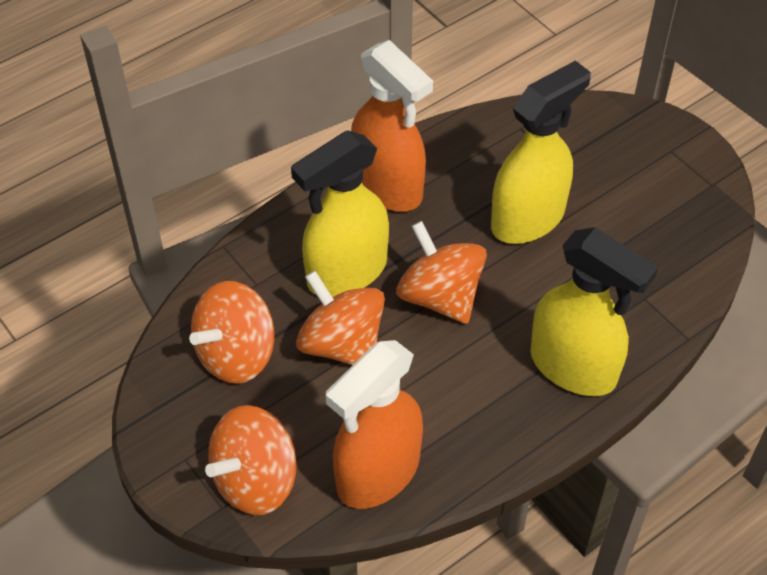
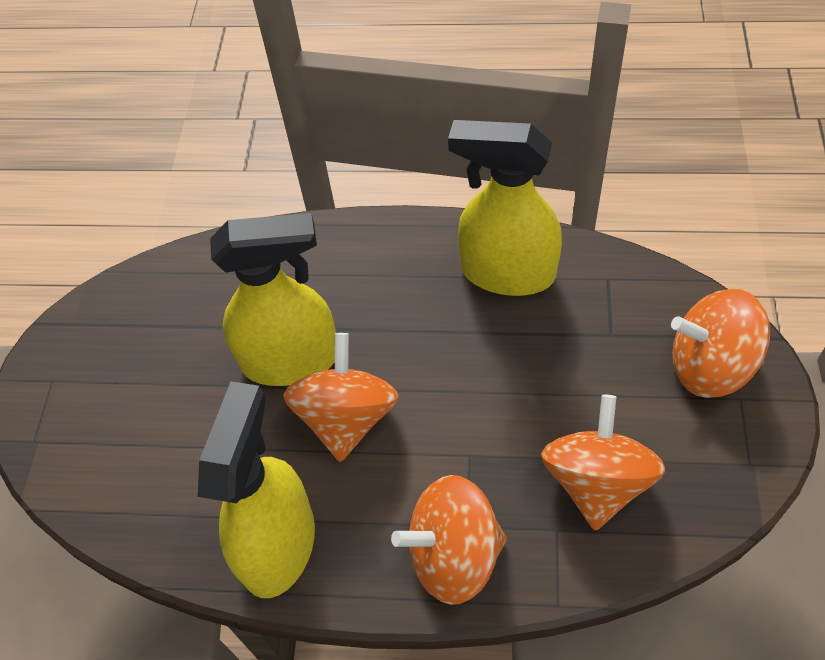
orange spray bottle: 2 -> 0

